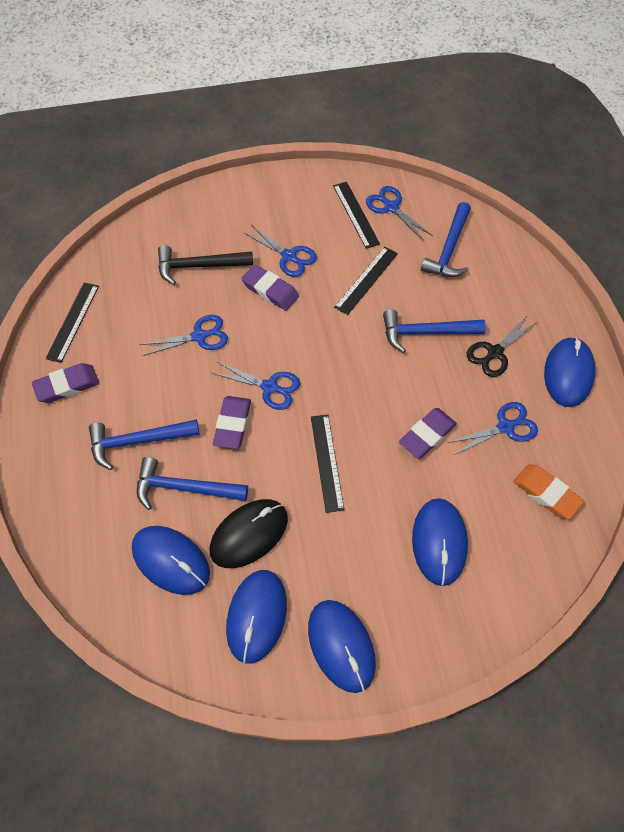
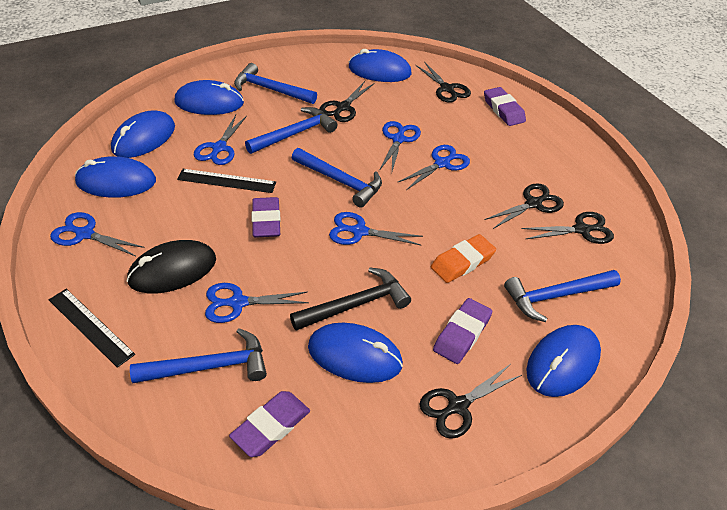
black ruler: 4 -> 2
black scissors: 1 -> 5
blue hammer: 4 -> 5
blue mouse: 5 -> 6
blue scissors: 5 -> 6

